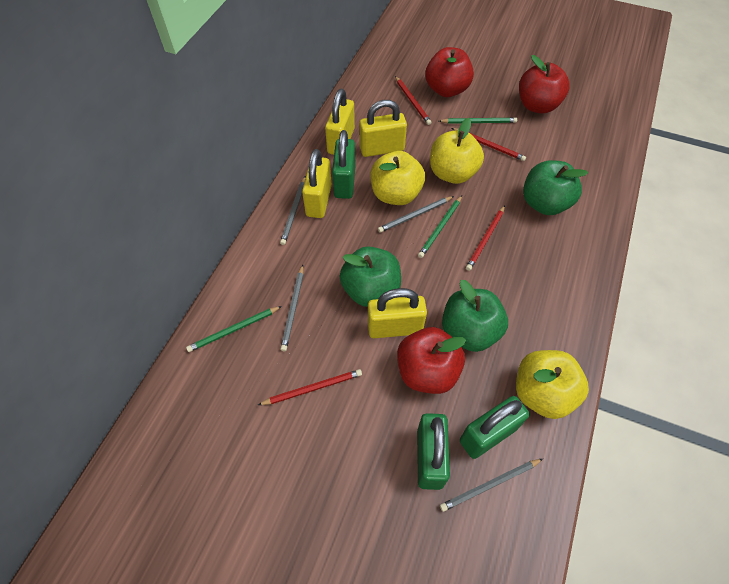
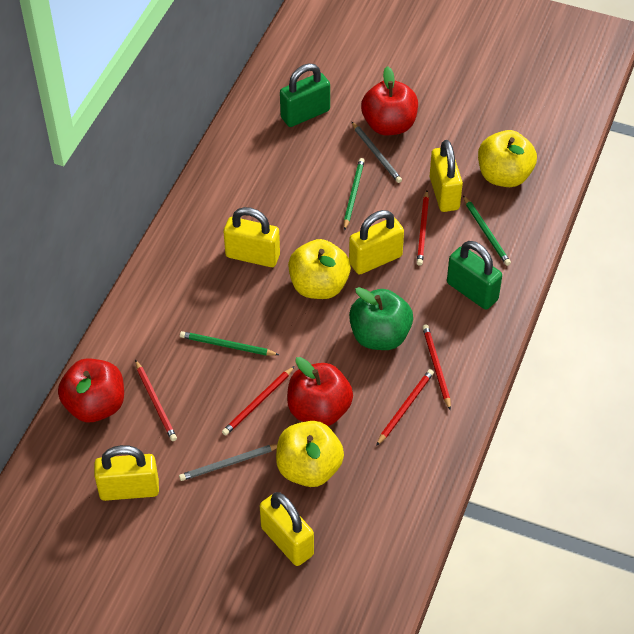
green apple: 3 -> 1
green padlock: 3 -> 2
grey pencil: 4 -> 2
red pencil: 4 -> 5
yellow padlock: 4 -> 5

